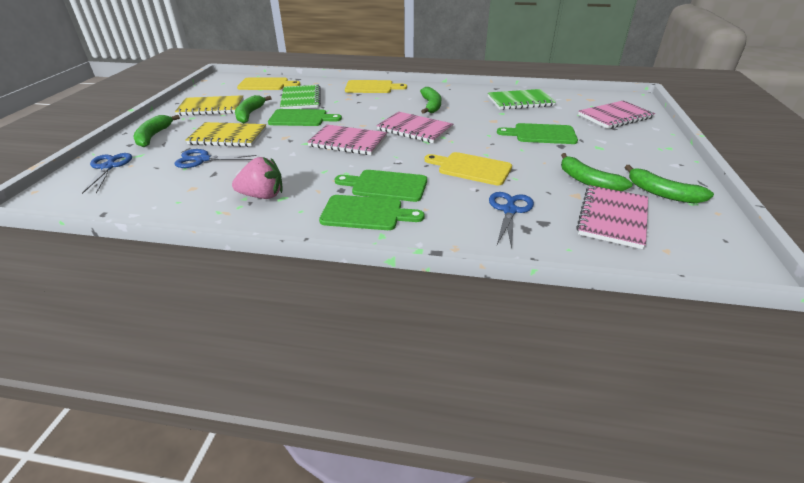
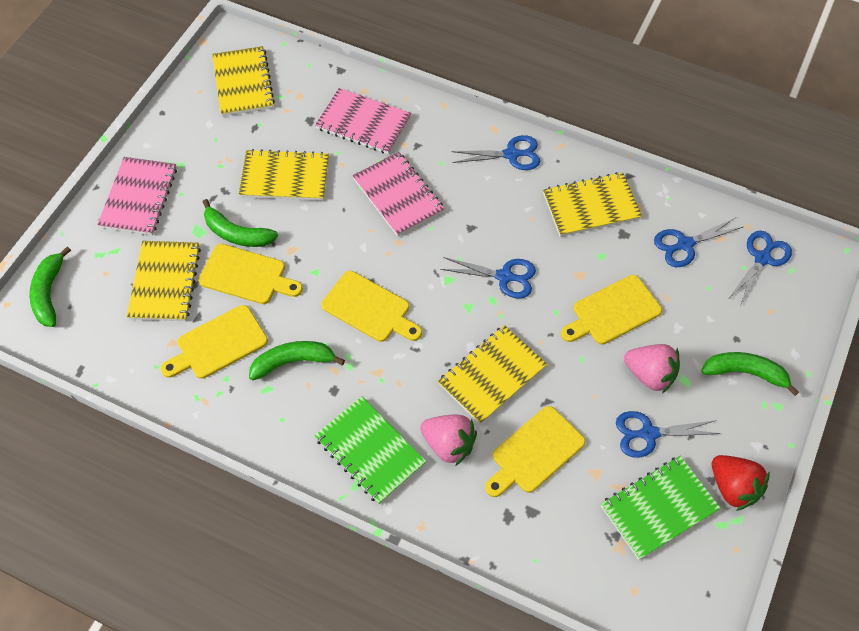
blue scissors: 3 -> 5
green banana: 5 -> 4
green cutting board: 4 -> 0
pink notebook: 4 -> 3
pink strawberry: 1 -> 2
red strawberry: 0 -> 1
yellow cutting board: 3 -> 5
yellow notebook: 2 -> 5

